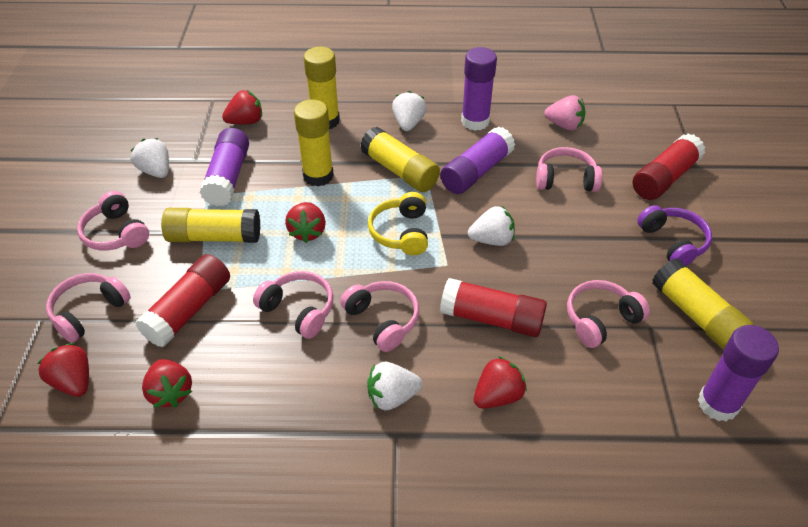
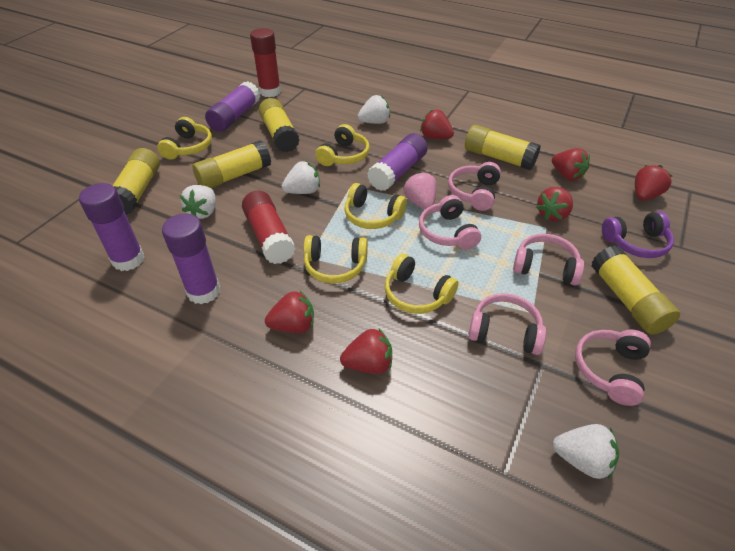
pink headphones: 6 -> 5
red glue stick: 3 -> 2
red strawberry: 5 -> 6
yellow headphones: 1 -> 5

